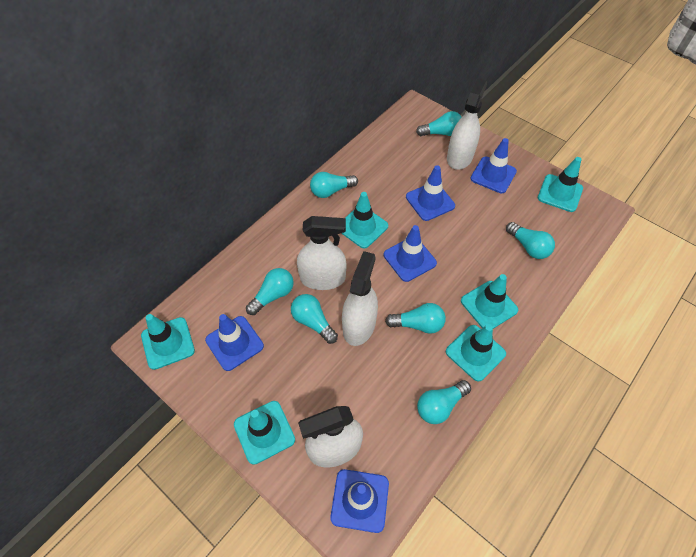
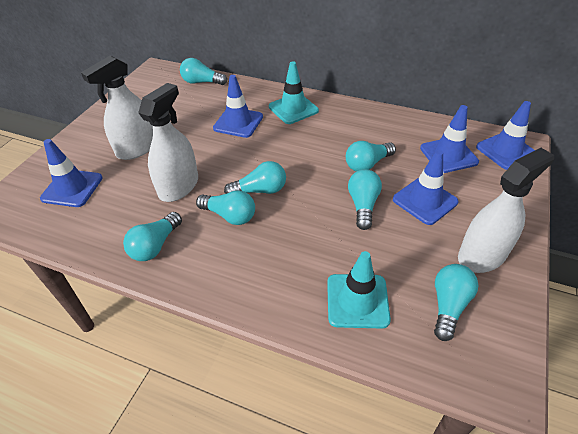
turquoise traffic cone: 6 -> 2
white spray bottle: 4 -> 3

